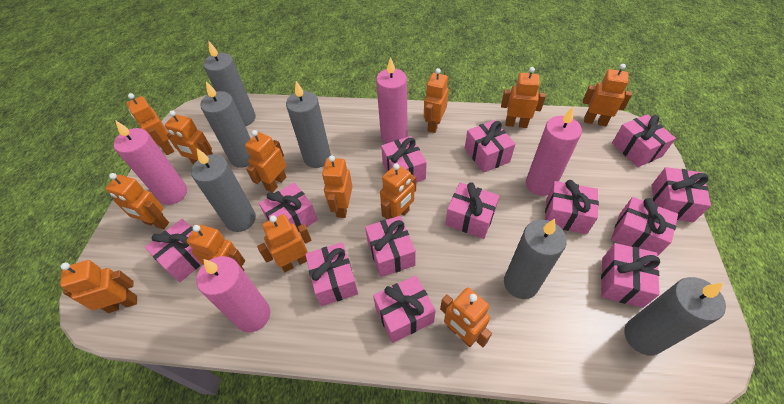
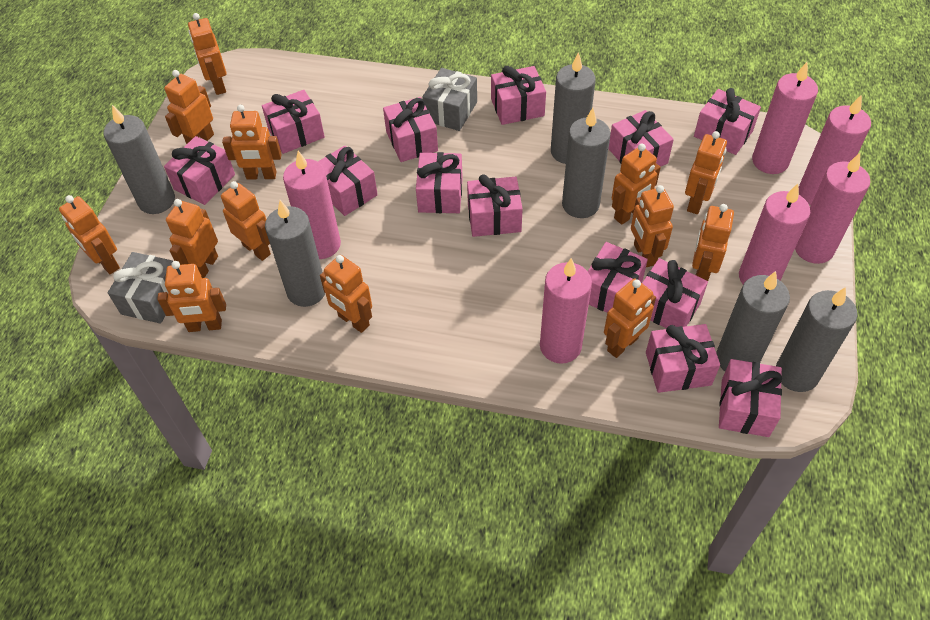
grey gift: 0 -> 2
pink candle: 4 -> 6

